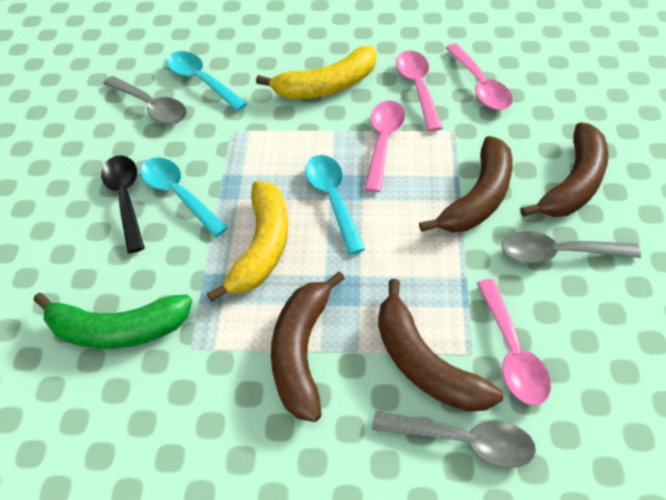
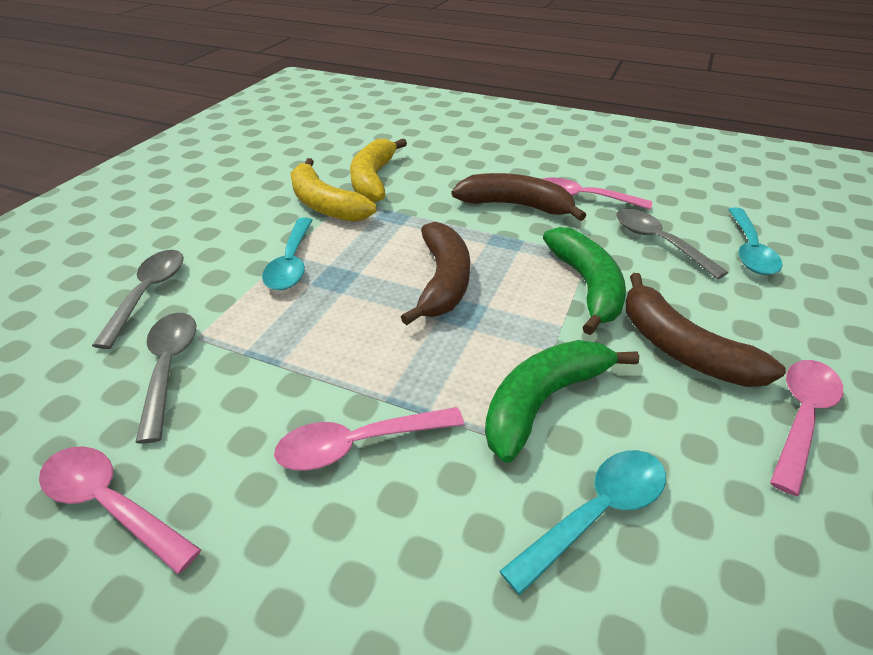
black spoon: 1 -> 0
brown banana: 4 -> 3
green banana: 1 -> 2

